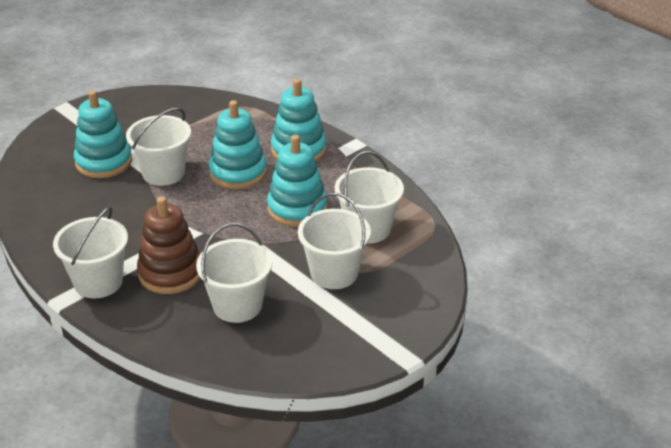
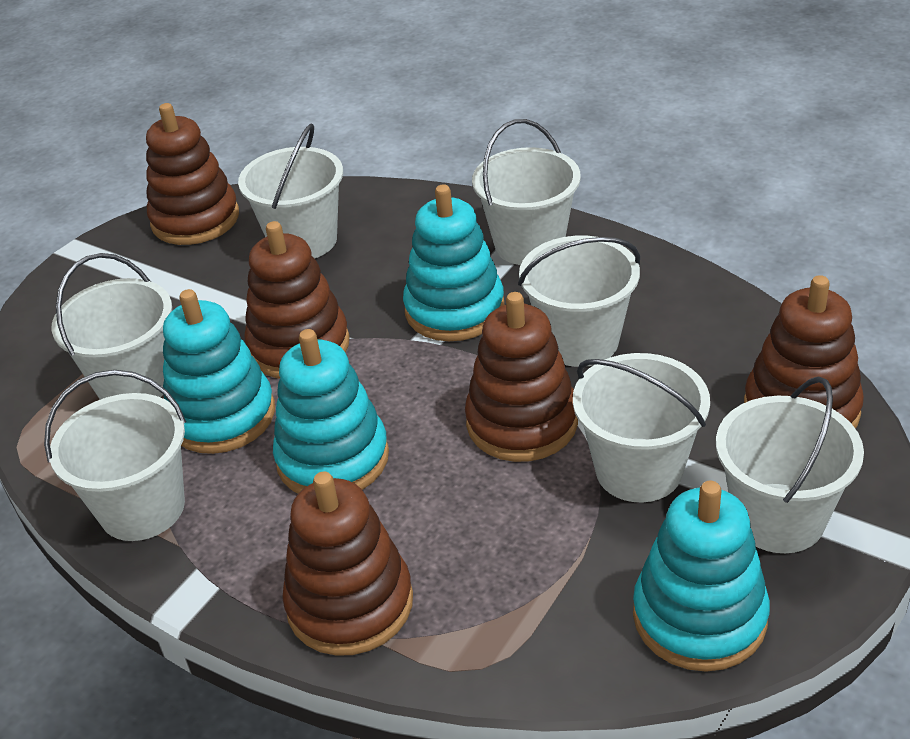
brown stacking toy: 1 -> 5
white bucket: 5 -> 7

